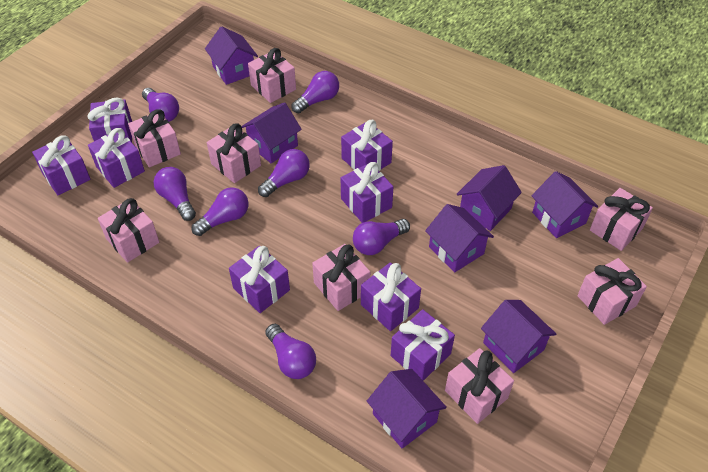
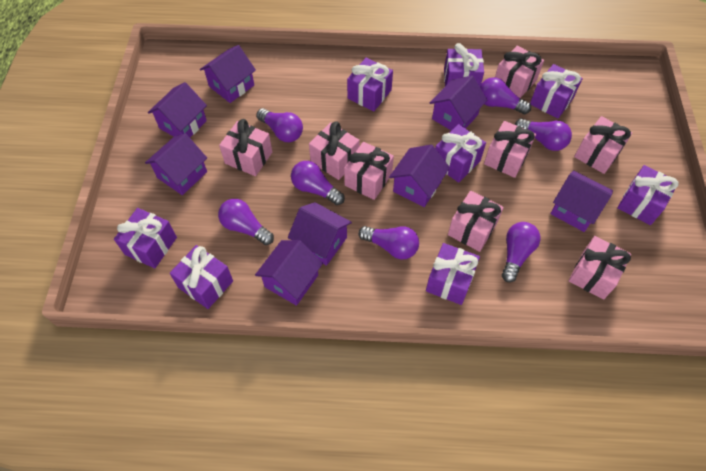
purple house: 7 -> 8

